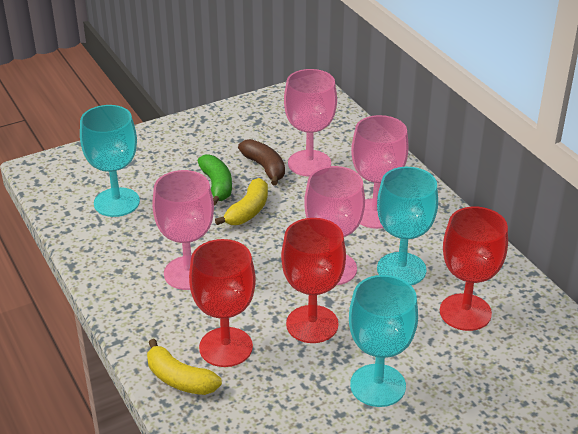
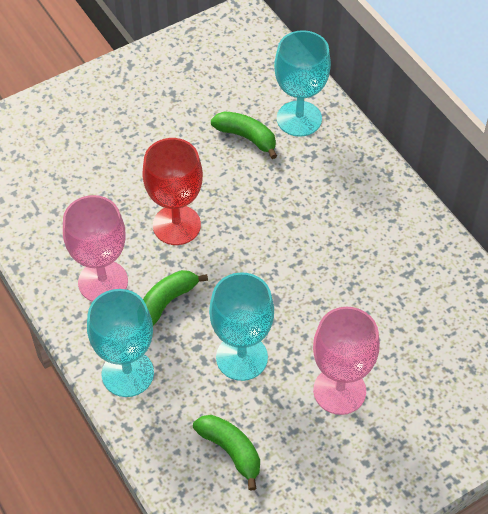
brown banana: 1 -> 0
green banana: 1 -> 3
pink goblet: 4 -> 2
red goblet: 3 -> 1
yellow banana: 2 -> 0

